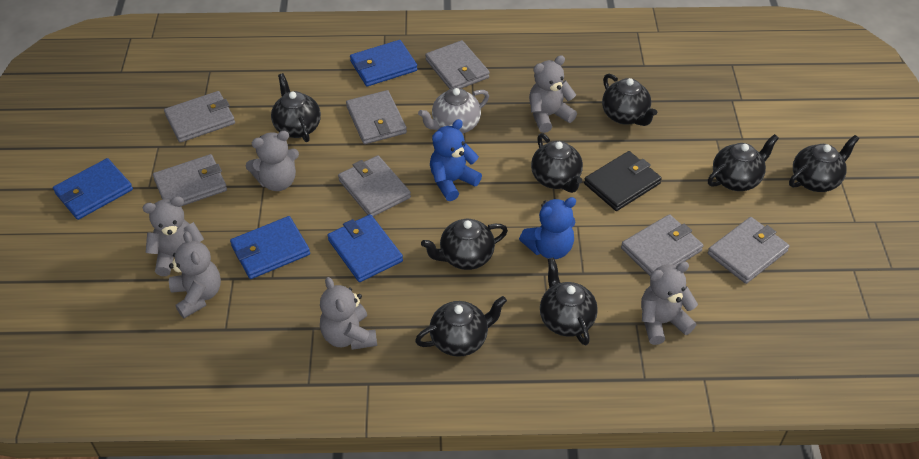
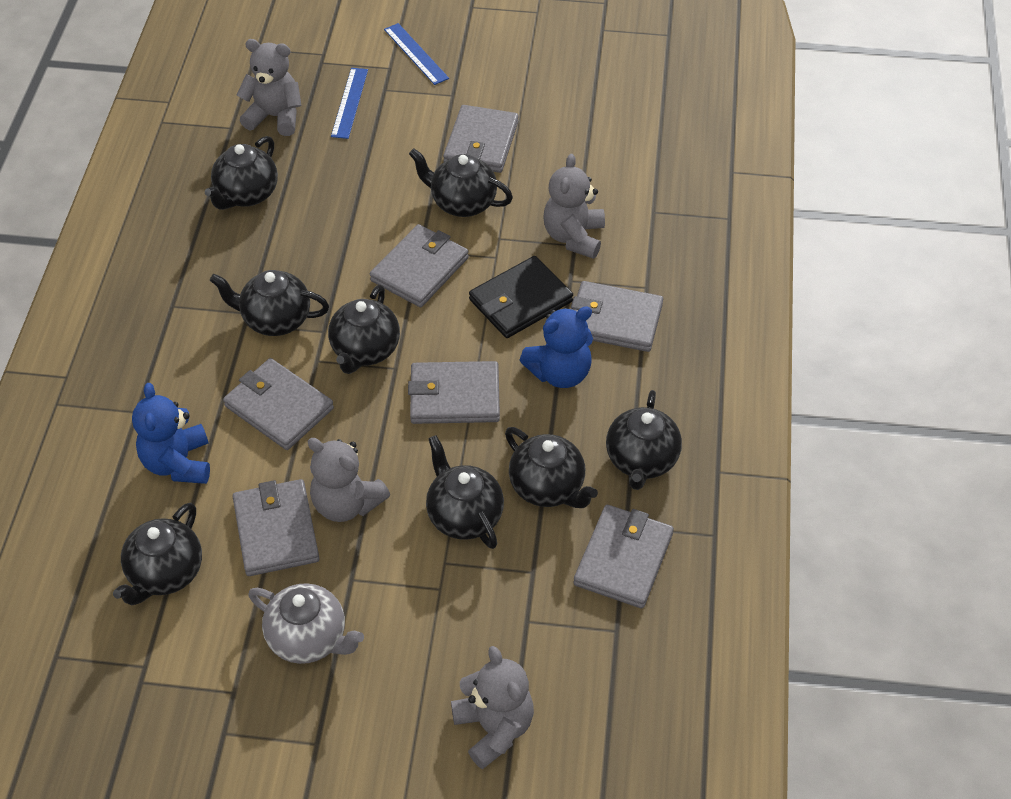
blue ruler: 0 -> 2
blue wallet: 4 -> 0
grey teddy bear: 6 -> 4

